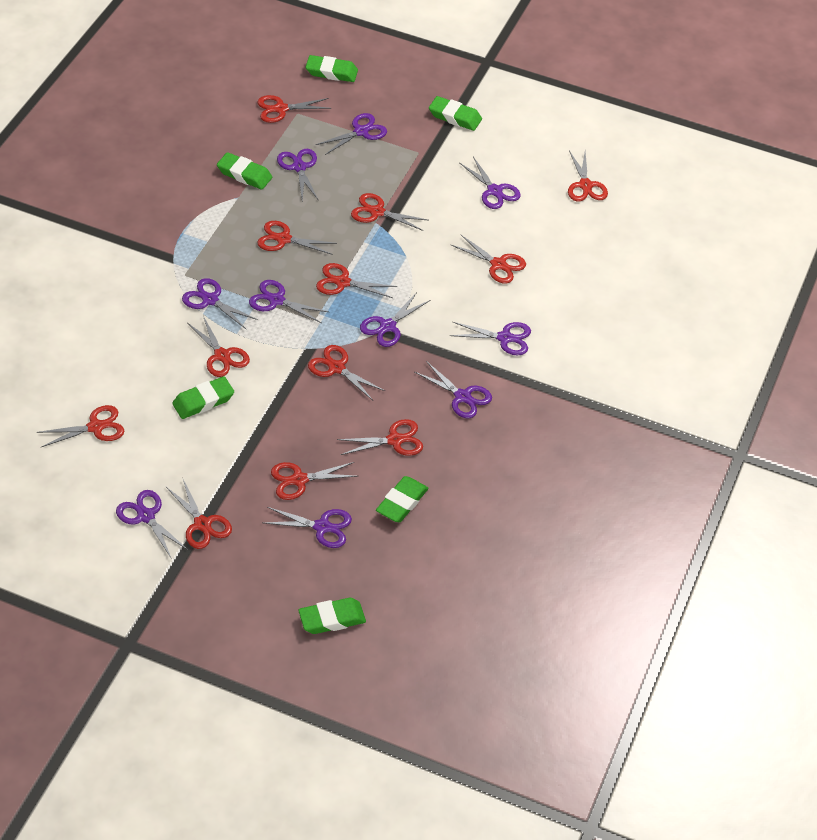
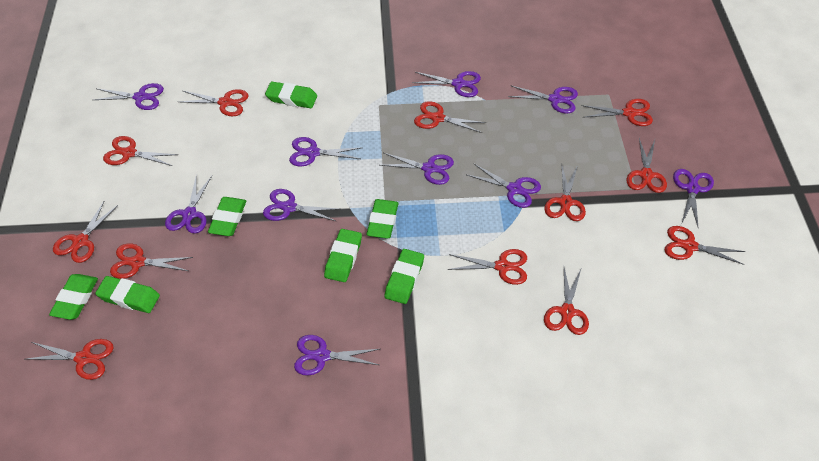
green eraser: 6 -> 7

